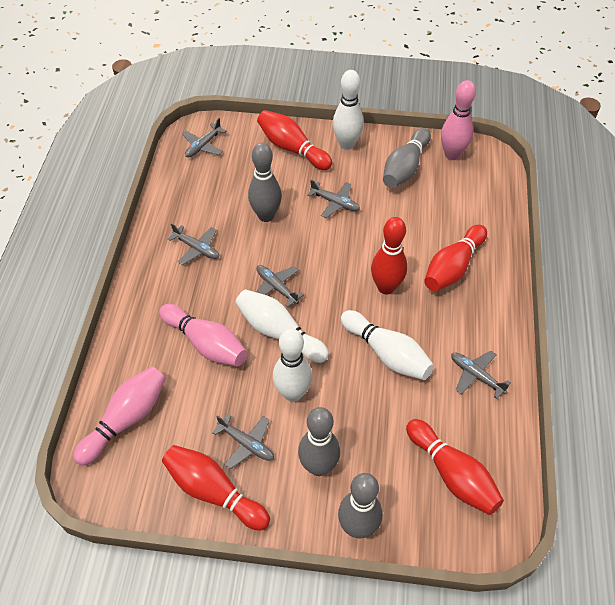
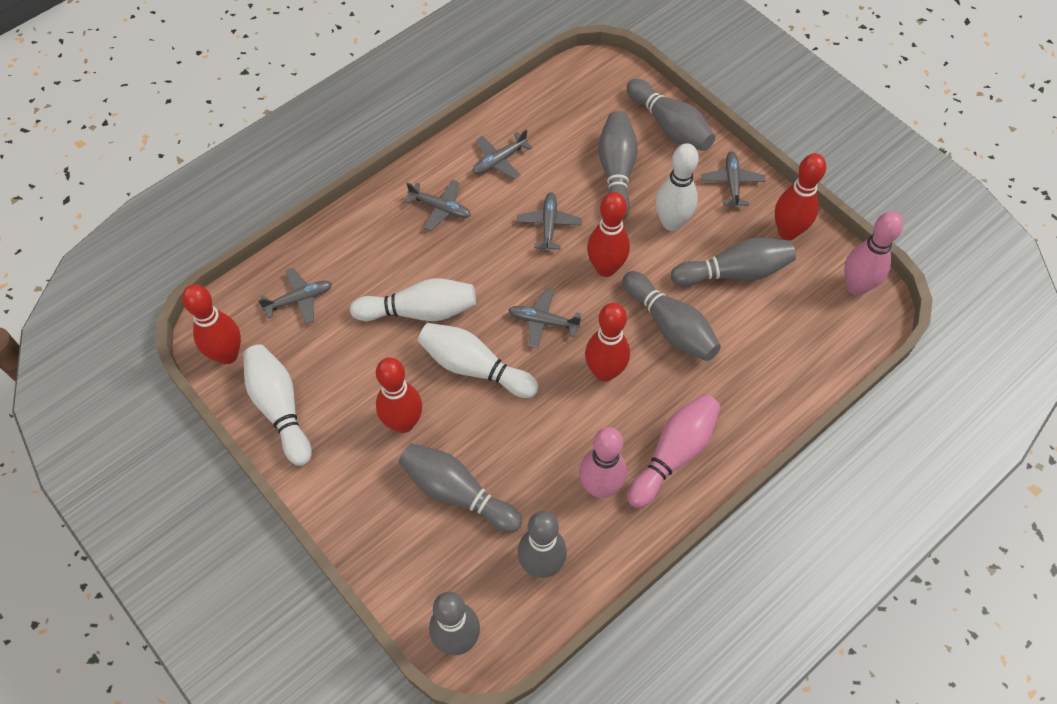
grey bowling pin: 4 -> 7

